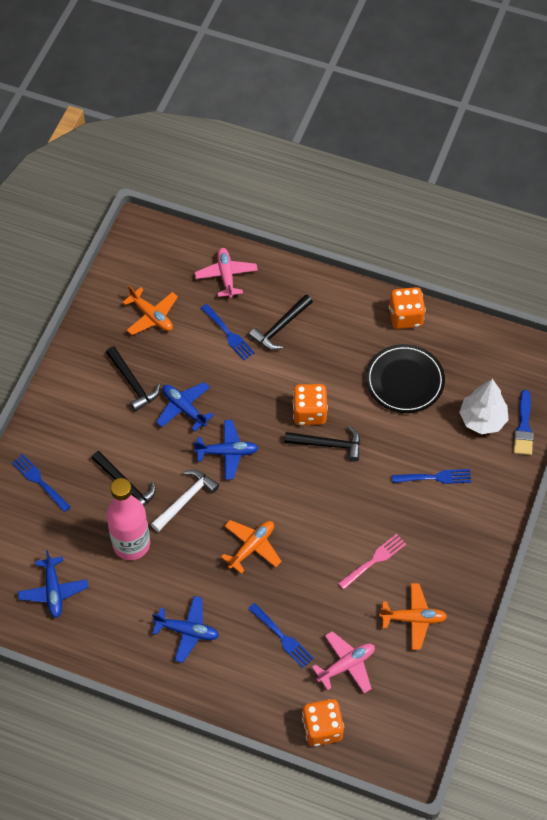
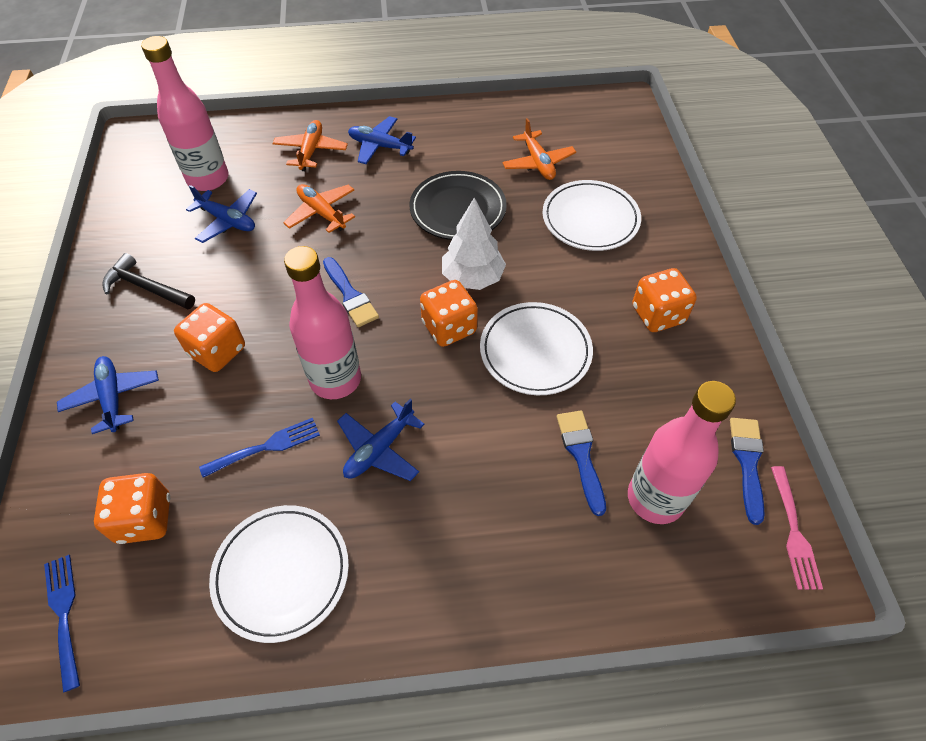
black hammer: 4 -> 1
blue brush: 1 -> 3
blue fork: 4 -> 2
orange dice: 3 -> 4
pink bottle: 1 -> 3
pink plane: 2 -> 0
white hammer: 1 -> 0
white plate: 0 -> 3

